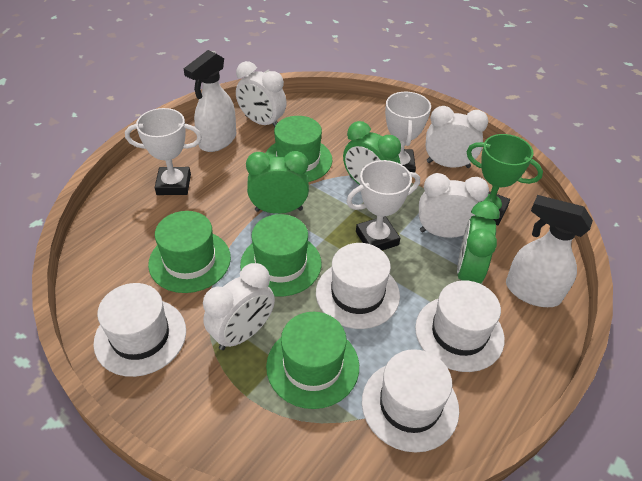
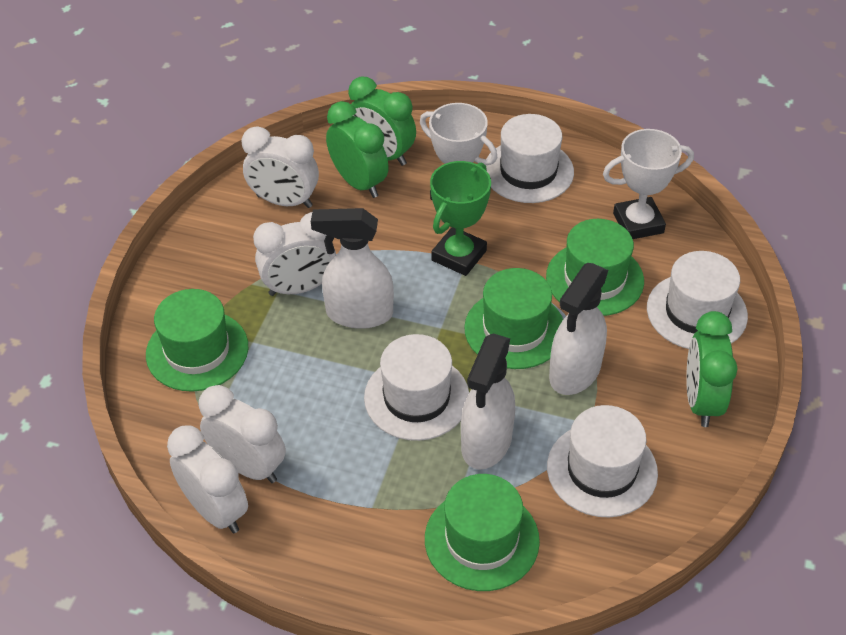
white spray bottle: 2 -> 3
white trophy: 3 -> 2

